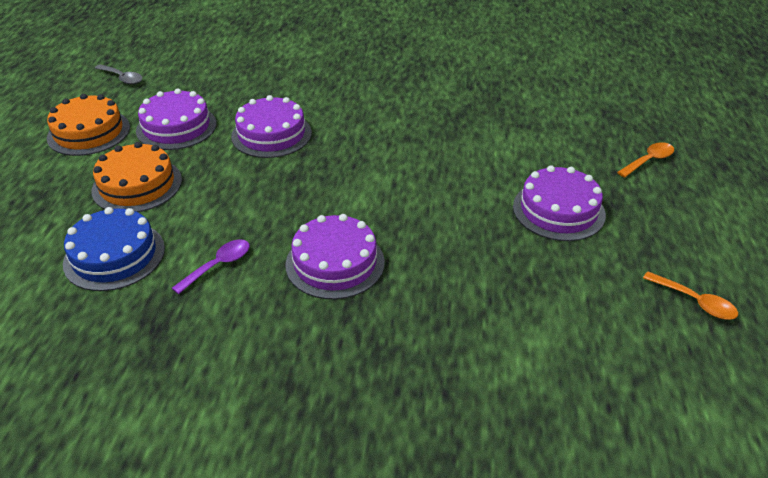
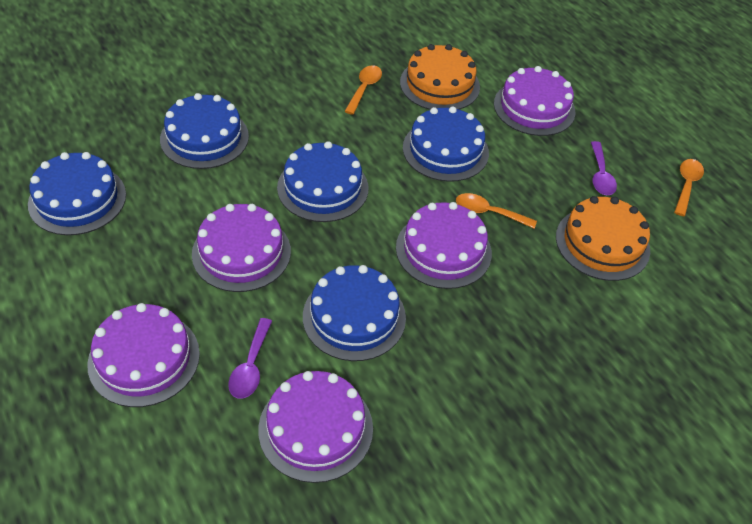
blue cake: 1 -> 5
grey spoon: 1 -> 0
orange spoon: 2 -> 3
purple cake: 4 -> 5
purple spoon: 1 -> 2

